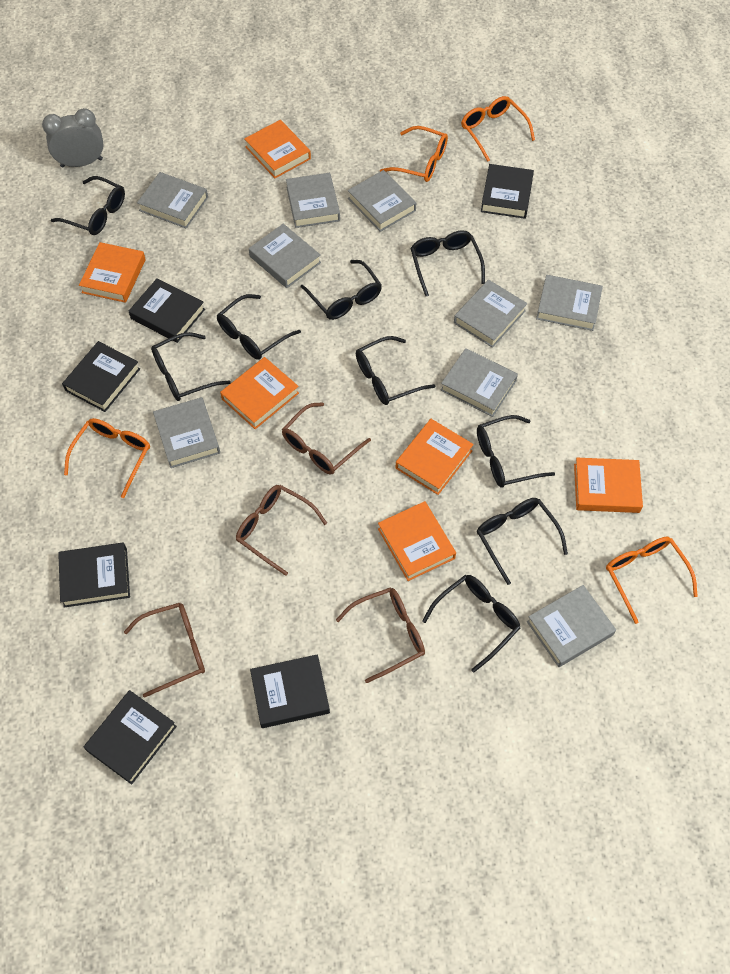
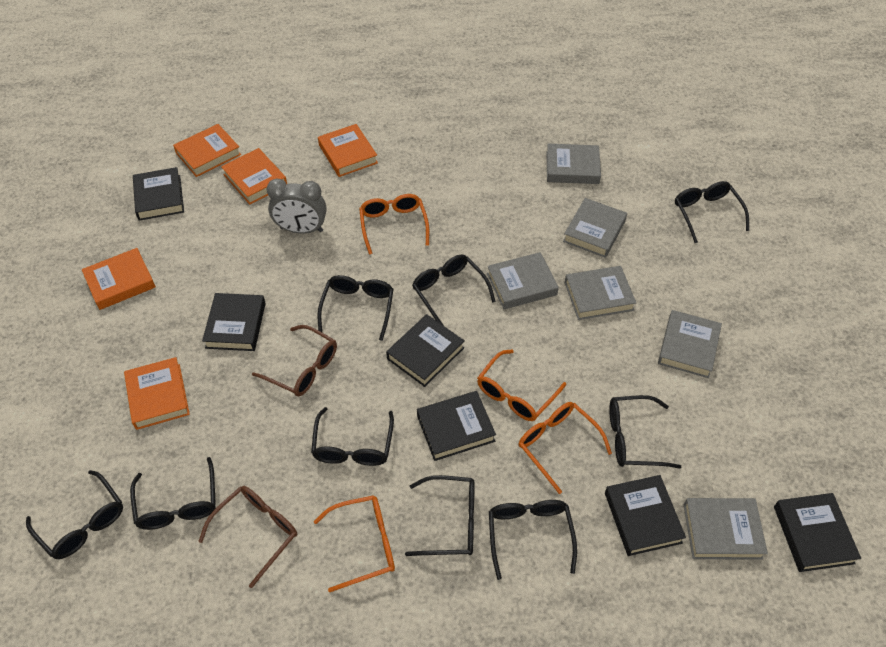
brown glasses: 4 -> 2
grey book: 9 -> 6
orange book: 6 -> 5

